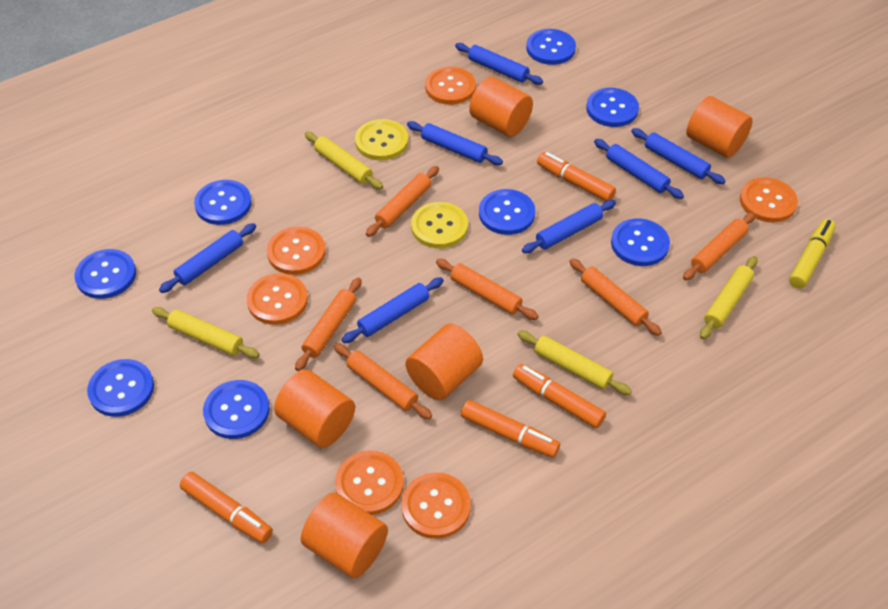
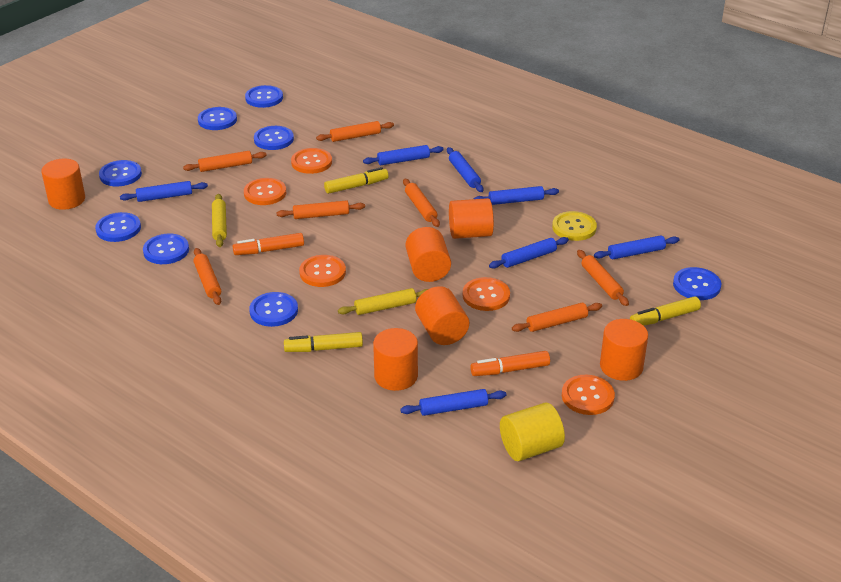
orange button: 6 -> 5
orange cylinder: 5 -> 6
orange marker: 4 -> 2
orange rolling pin: 6 -> 7
yellow button: 2 -> 1
yellow cylinder: 0 -> 1
yellow marker: 1 -> 3
yellow rolling pin: 4 -> 2

